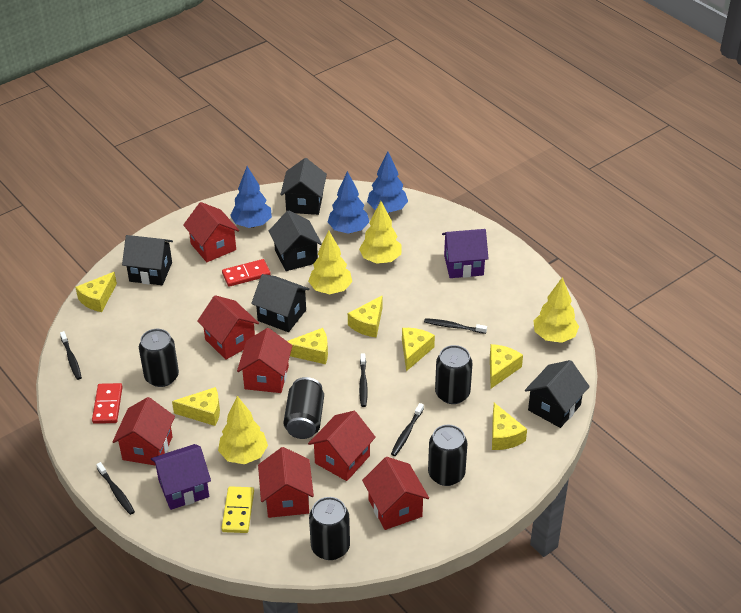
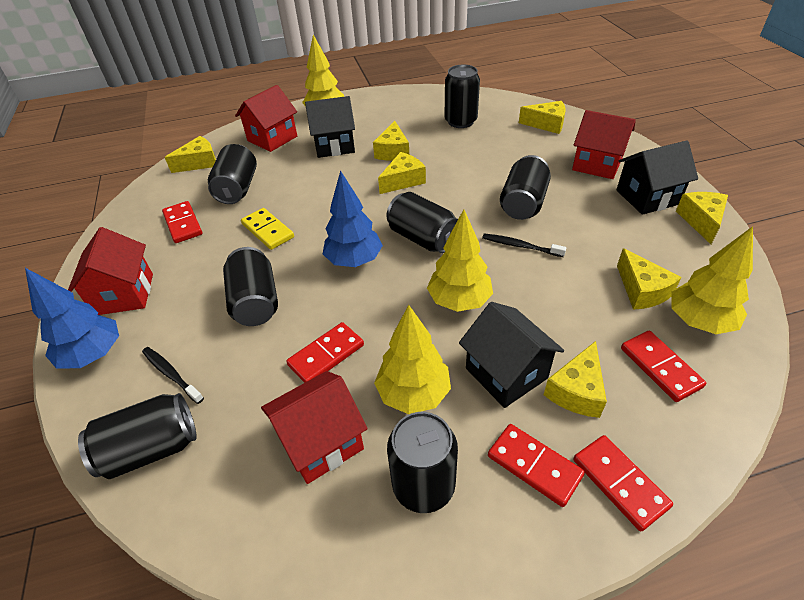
black can: 5 -> 7
black house: 5 -> 3
black toothbrush: 5 -> 2
blue tree: 3 -> 2
purple house: 2 -> 0
red domino: 2 -> 5
red house: 7 -> 4

